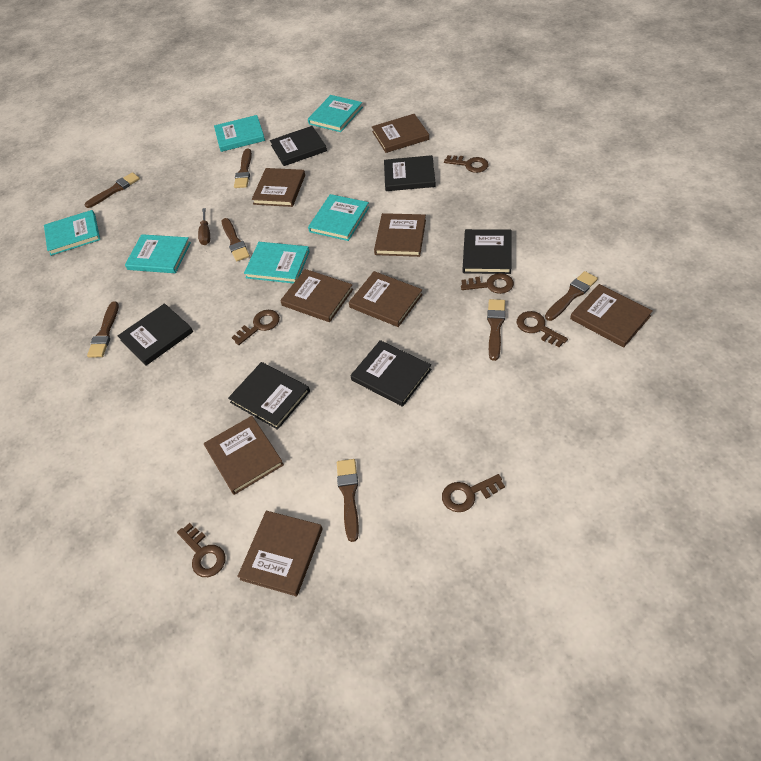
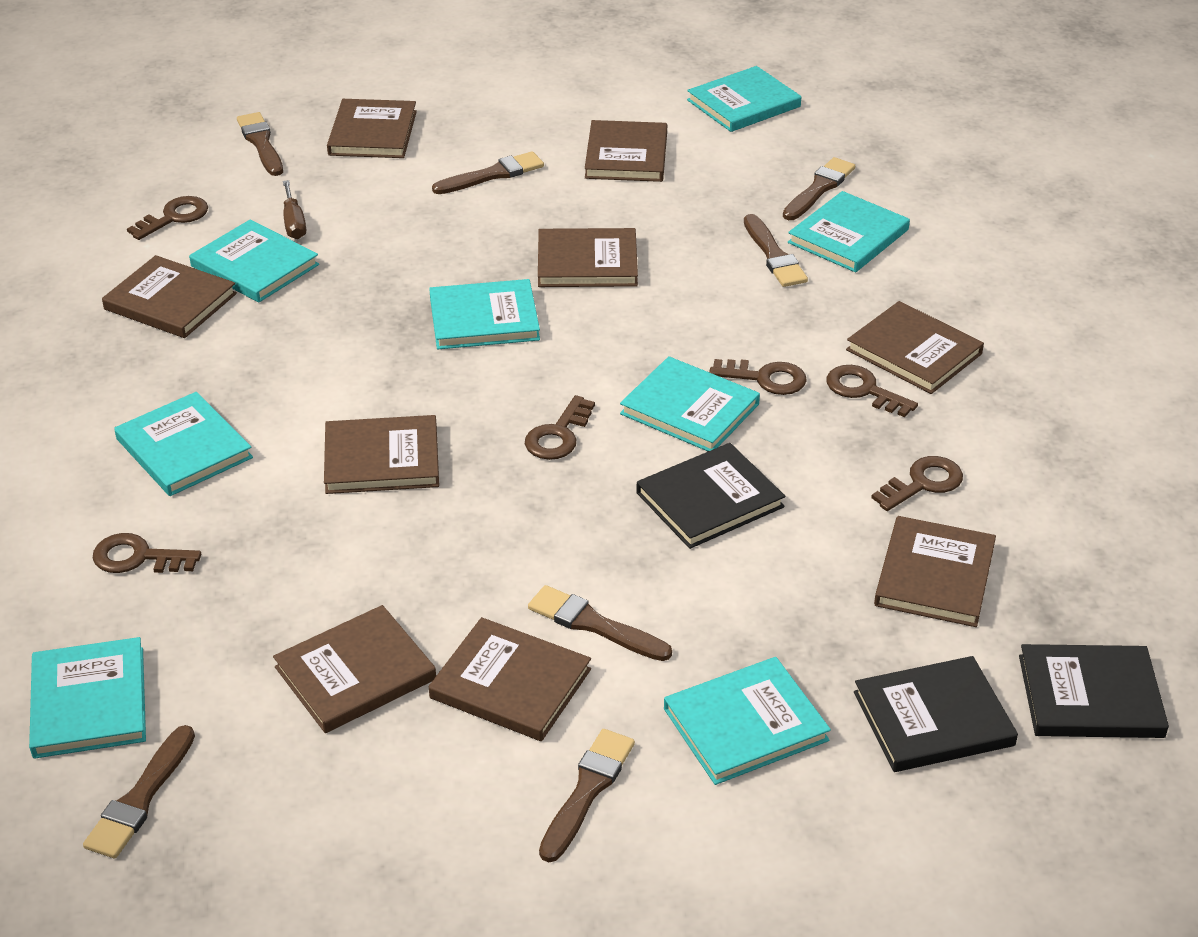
black book: 6 -> 3
brown book: 8 -> 9
turquoise book: 6 -> 8

